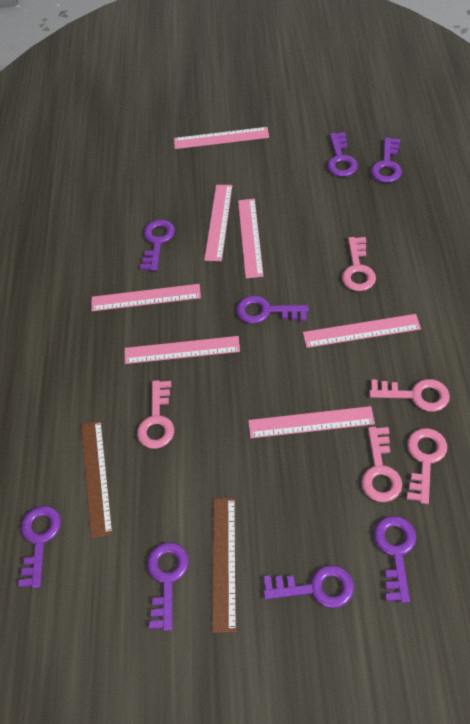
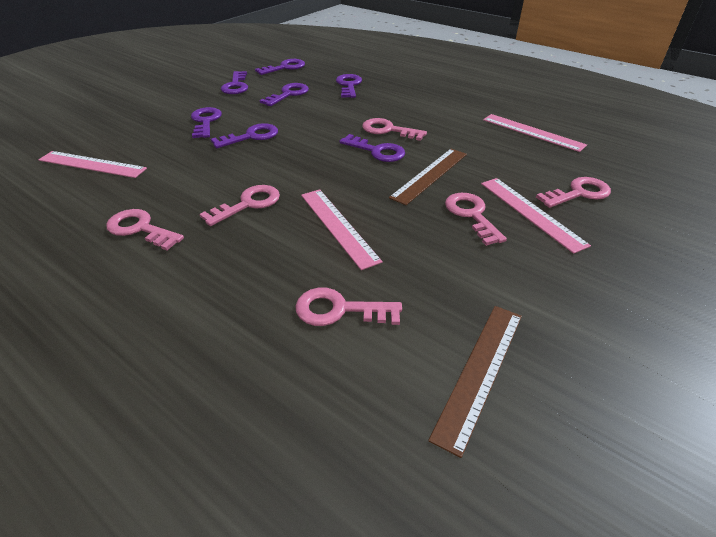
pink key: 5 -> 6
pink ruler: 7 -> 4
purple key: 8 -> 7

